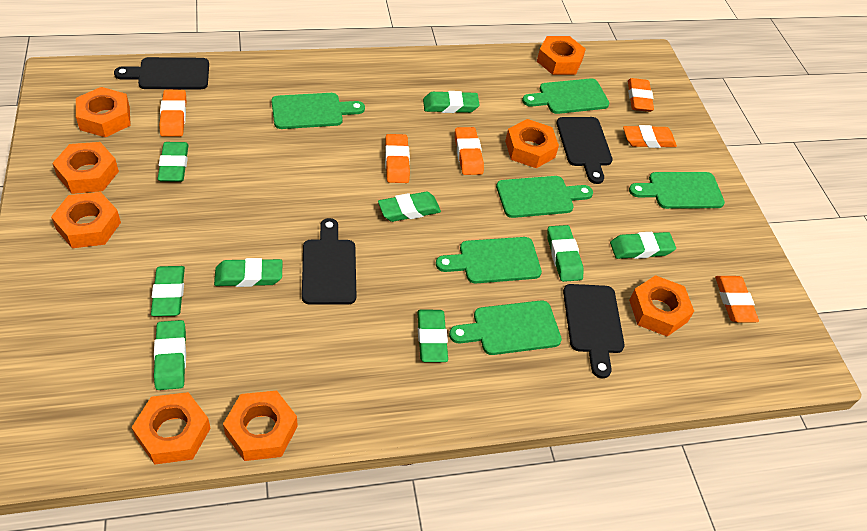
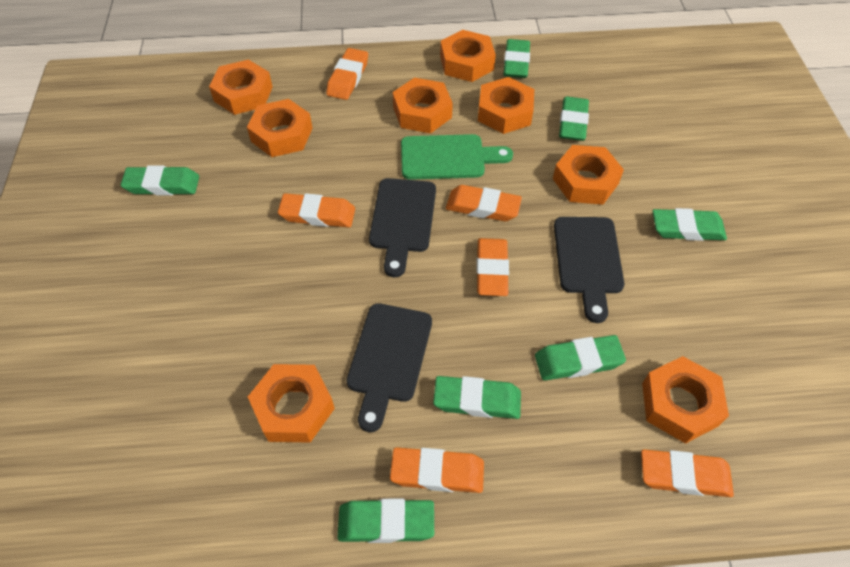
black cutting board: 4 -> 3
green cutting board: 6 -> 1
green eraser: 9 -> 7

